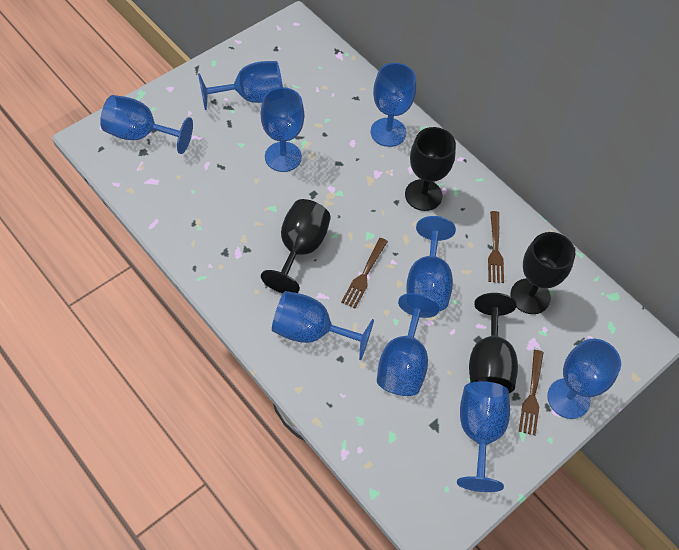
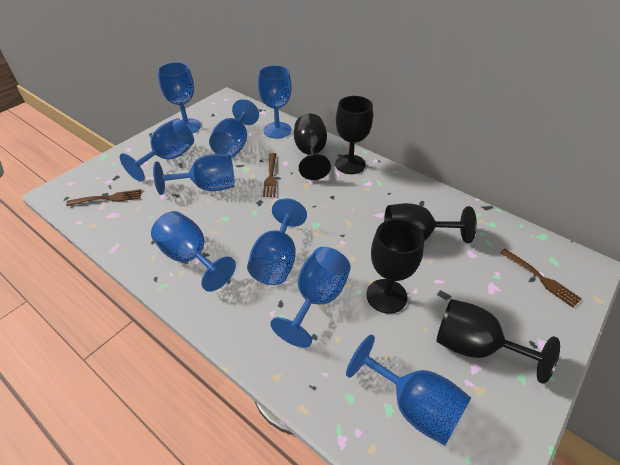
black goblet: 4 -> 5

